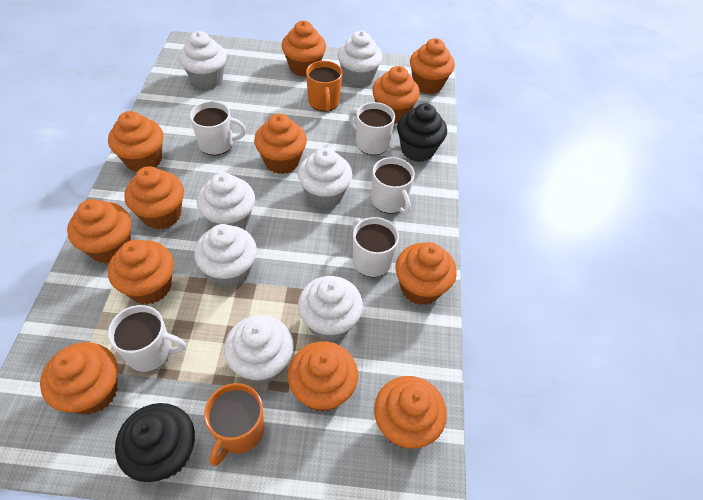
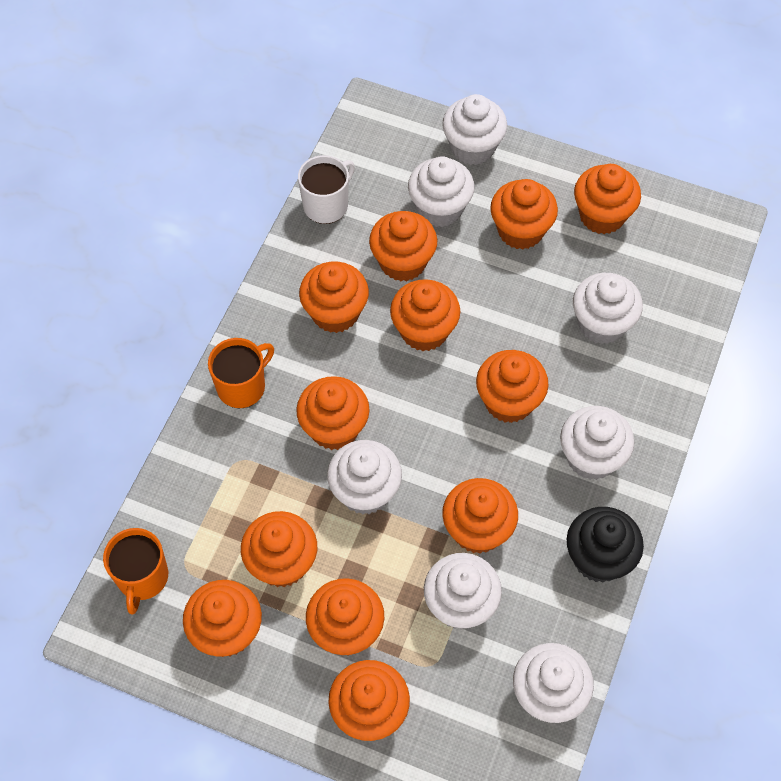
black cupcake: 2 -> 1
white mug: 5 -> 1

